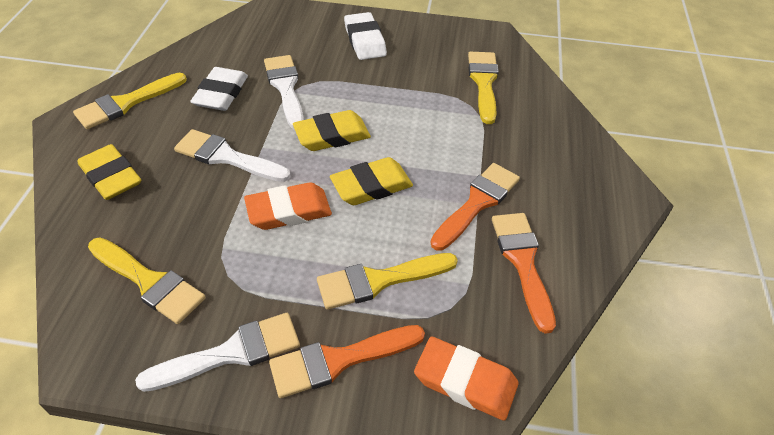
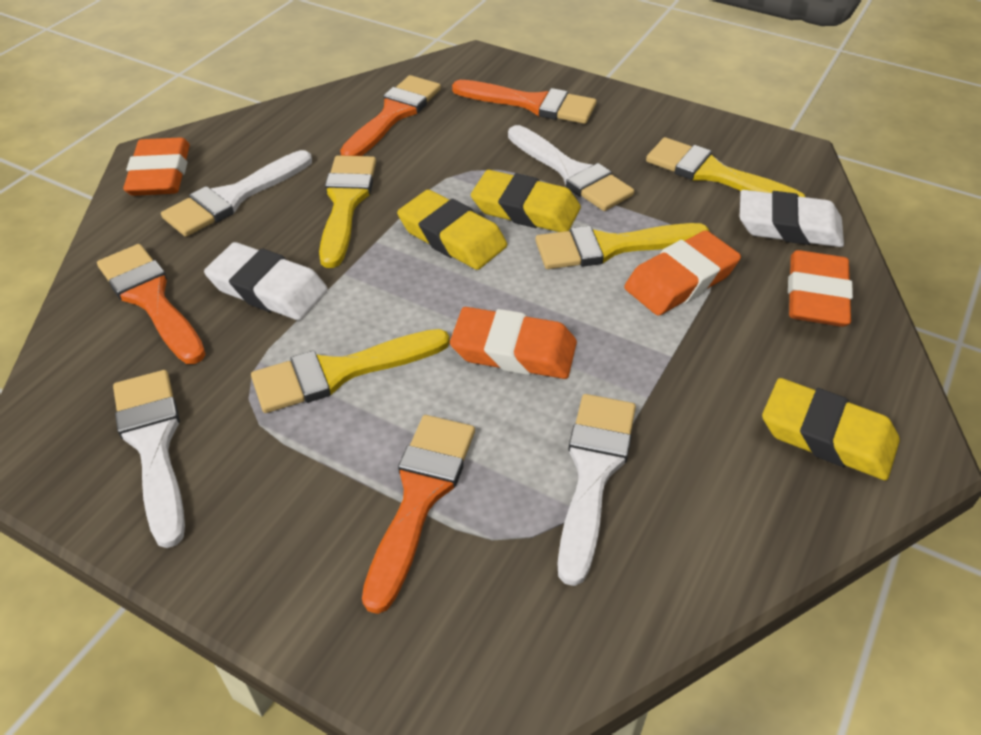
orange brush: 3 -> 4
orange eraser: 2 -> 4
white brush: 3 -> 4

